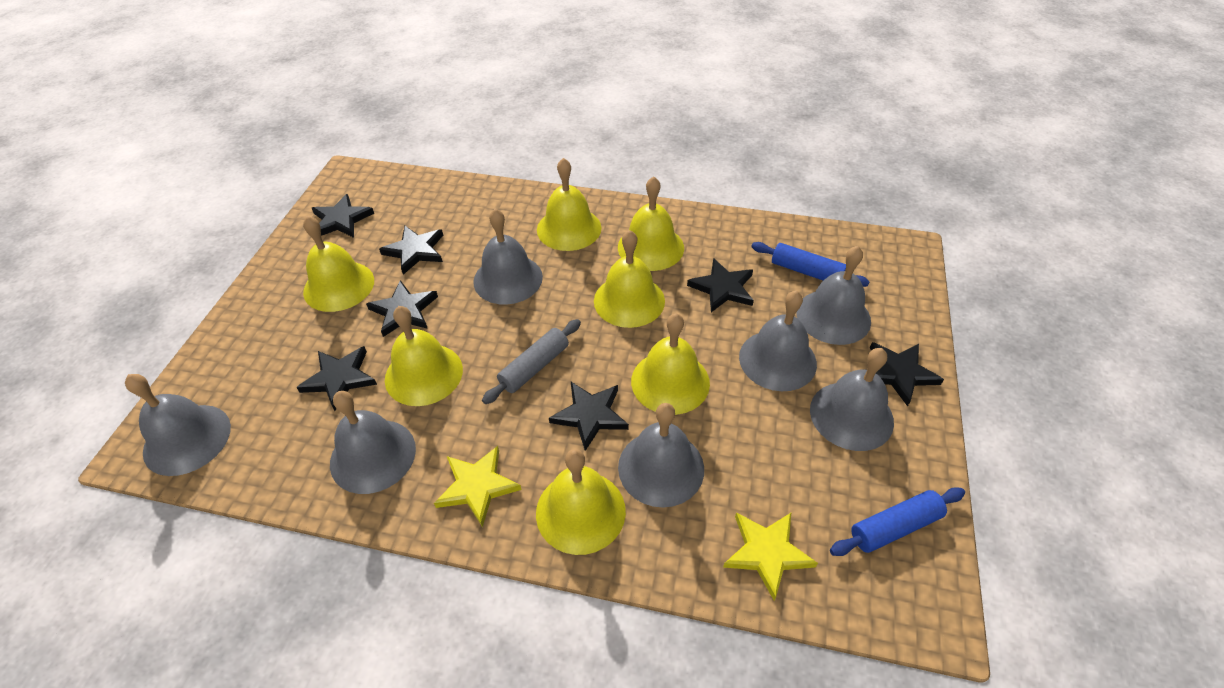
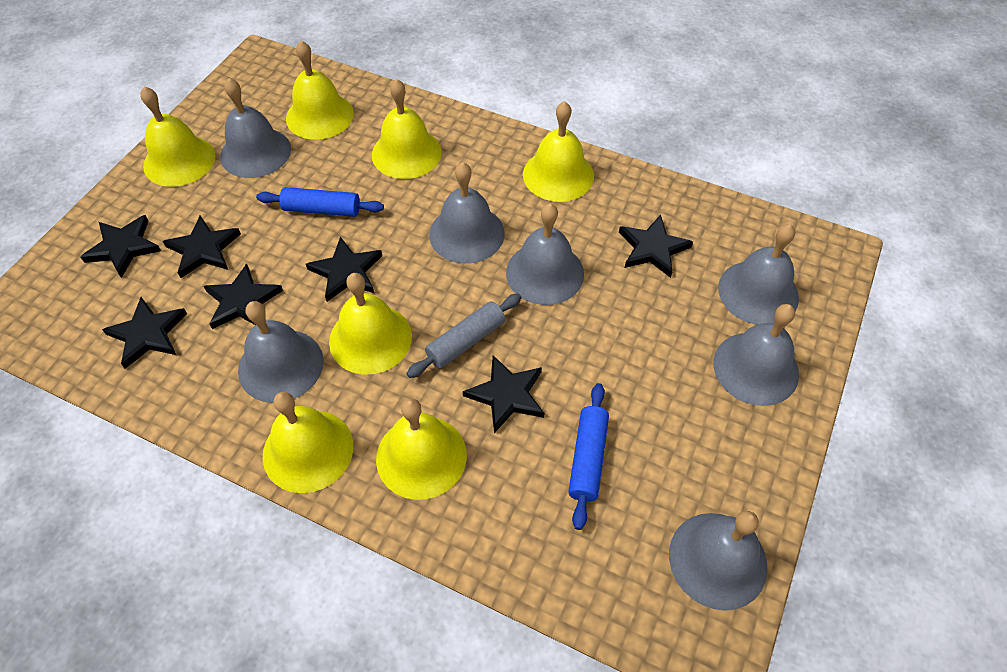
yellow star: 2 -> 0

